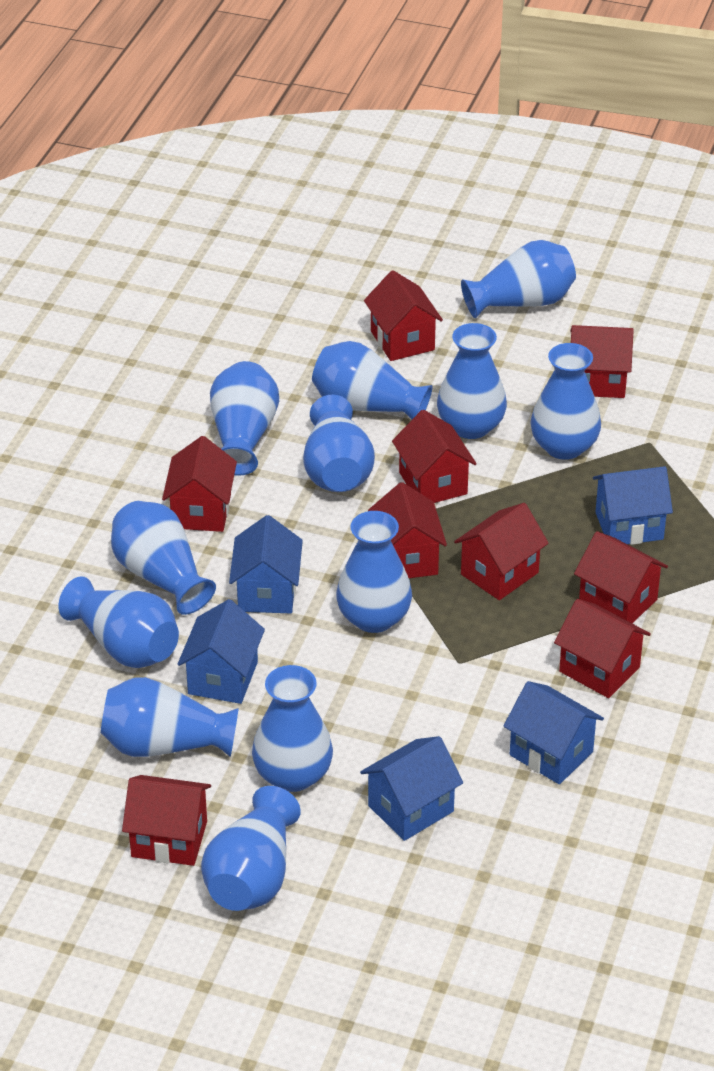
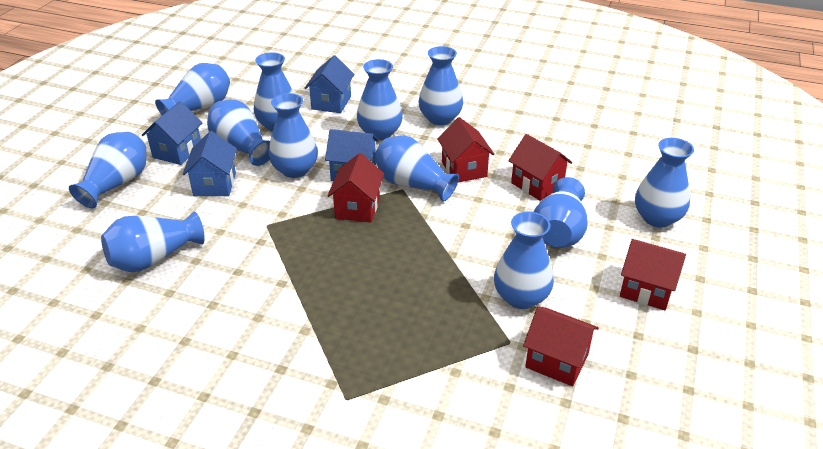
blue house: 5 -> 4
red house: 9 -> 5

